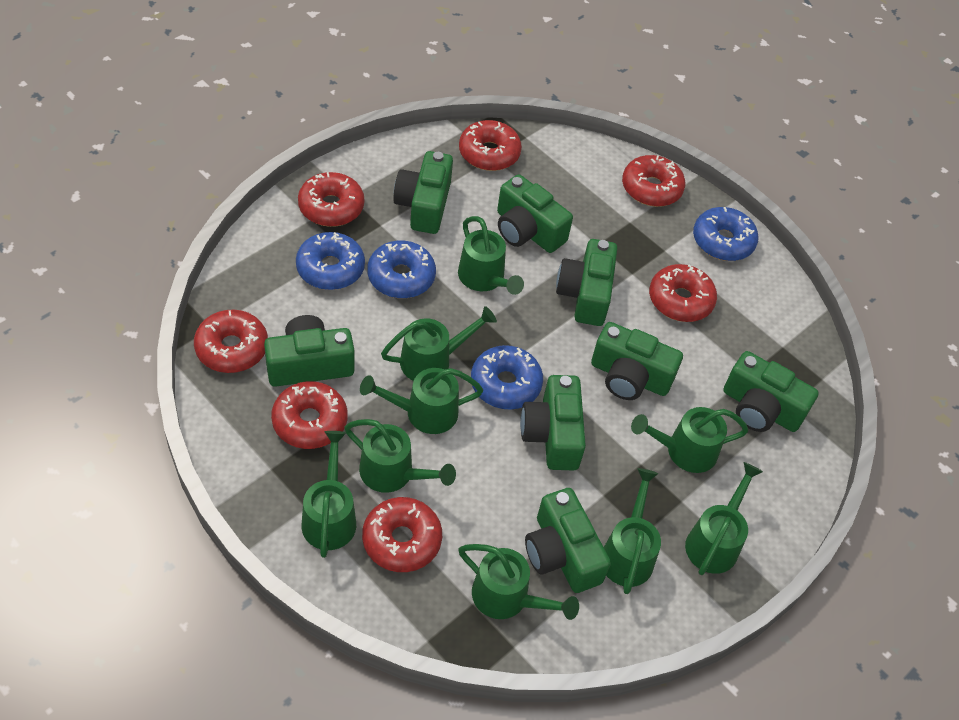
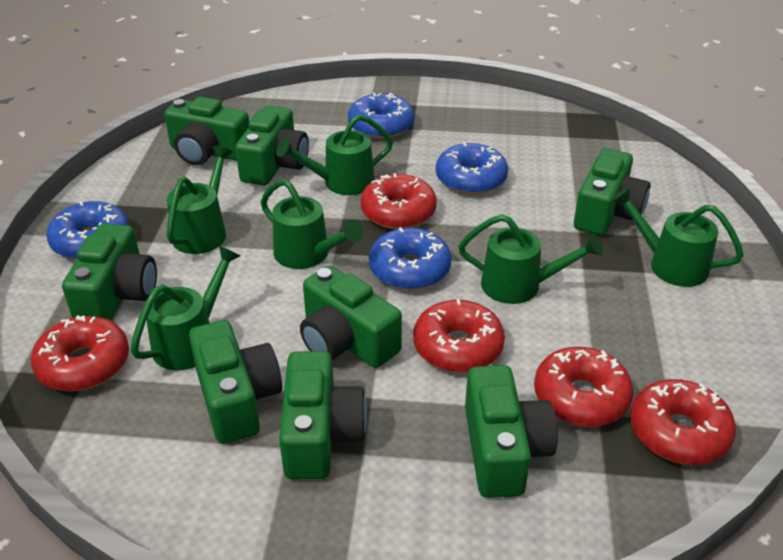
green watering can: 9 -> 6
red donut: 7 -> 5

